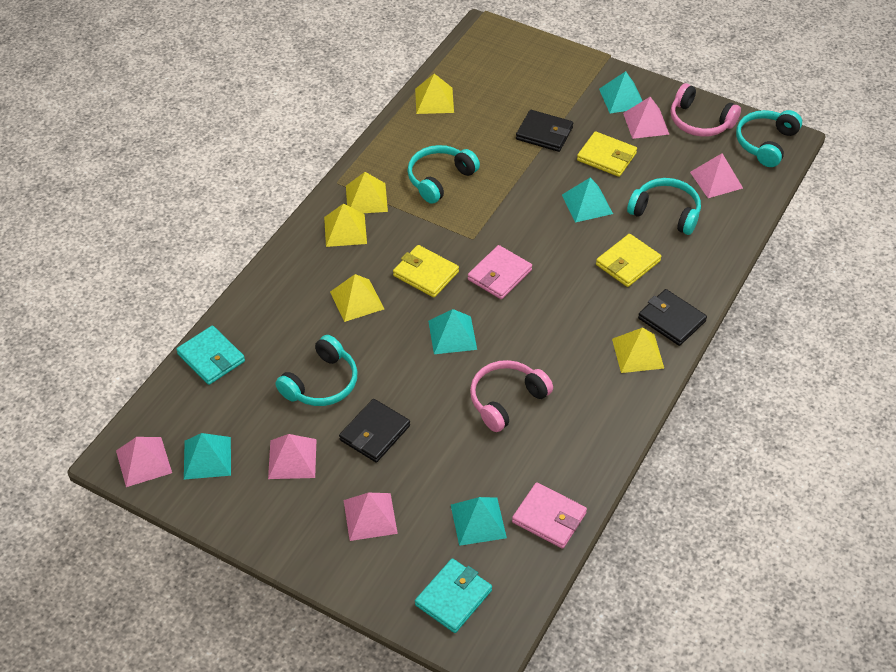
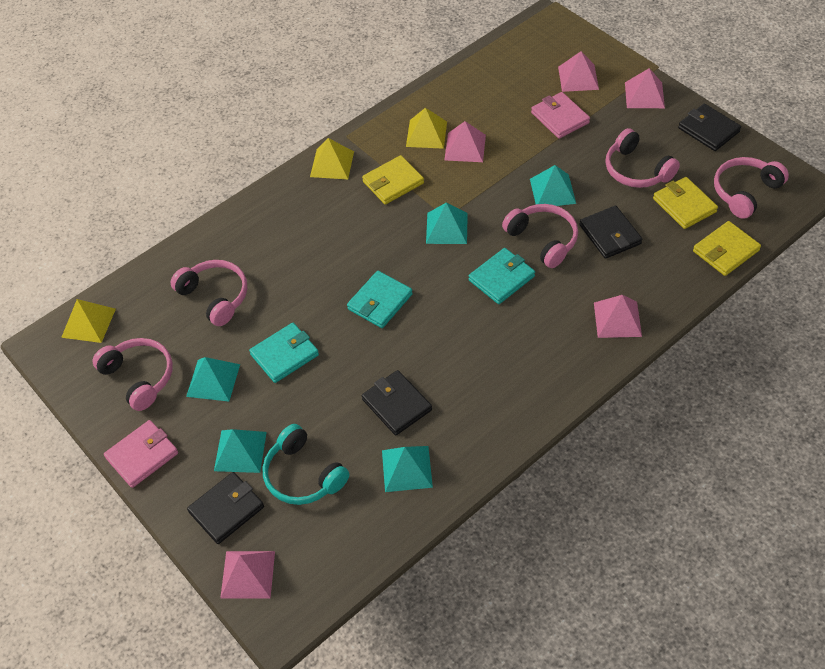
black wallet: 3 -> 4
pink headphones: 2 -> 5
turquoise headphones: 4 -> 1
turquoise wallet: 2 -> 3
yellow pyramid: 5 -> 3

